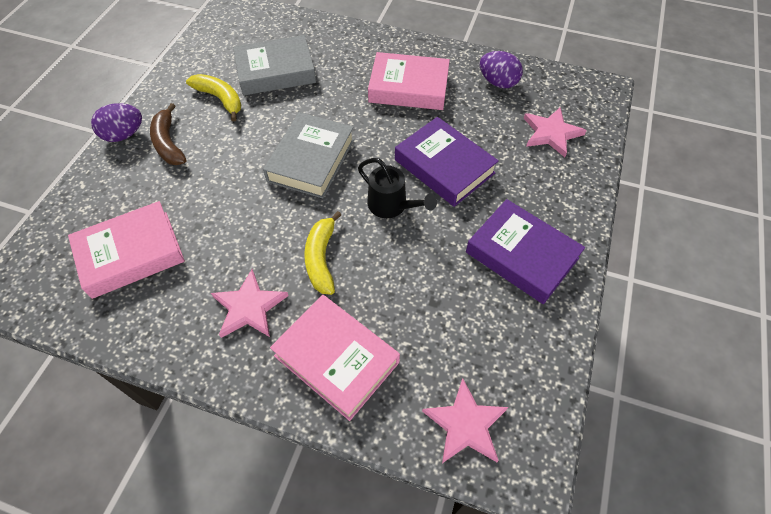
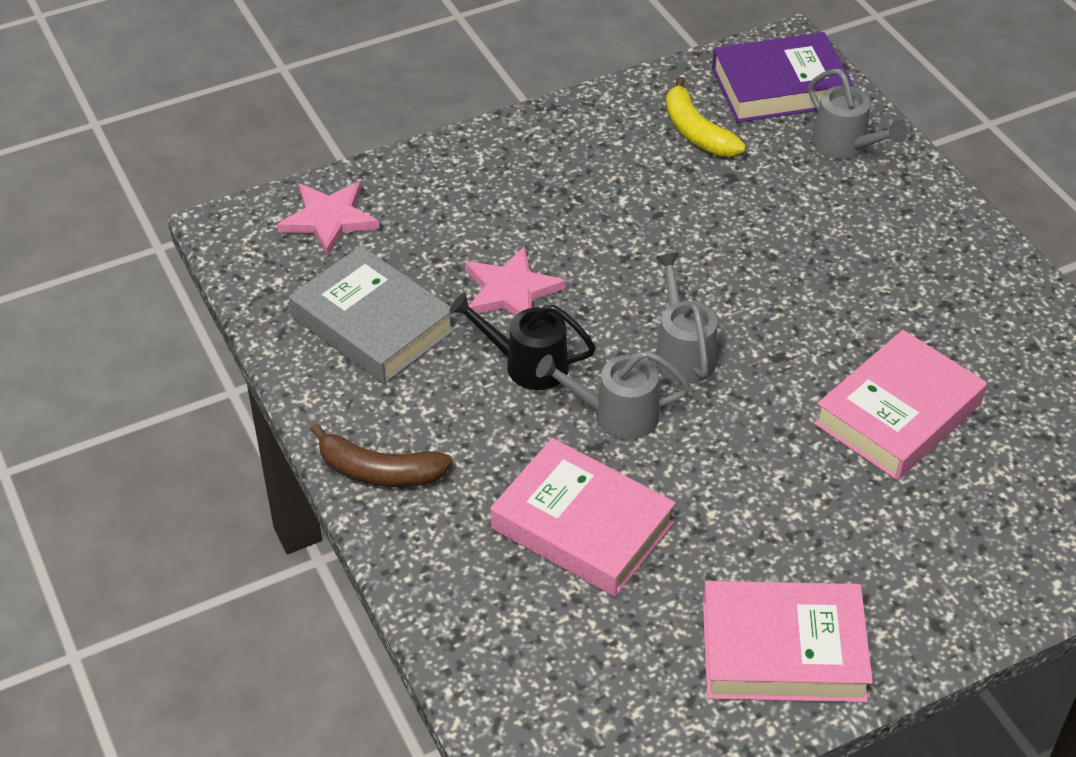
grey book: 2 -> 1
grey watering can: 0 -> 3
pink star: 3 -> 2
purple book: 2 -> 1
purple egg: 2 -> 0
yellow banana: 2 -> 1

